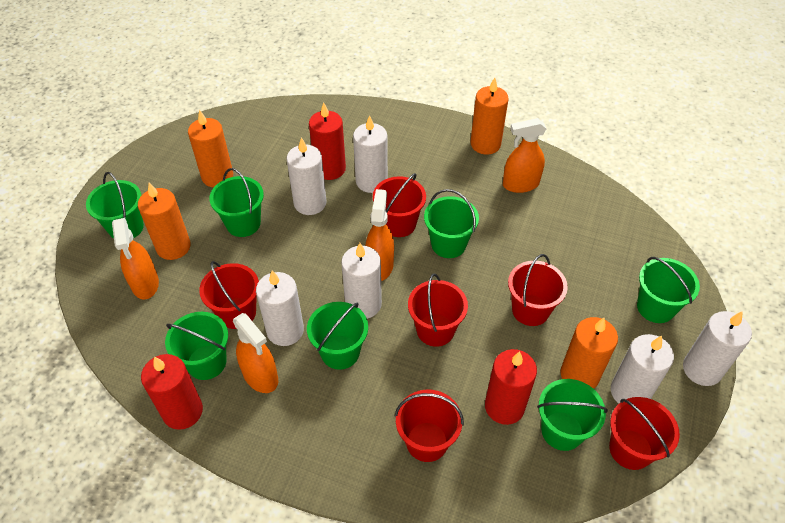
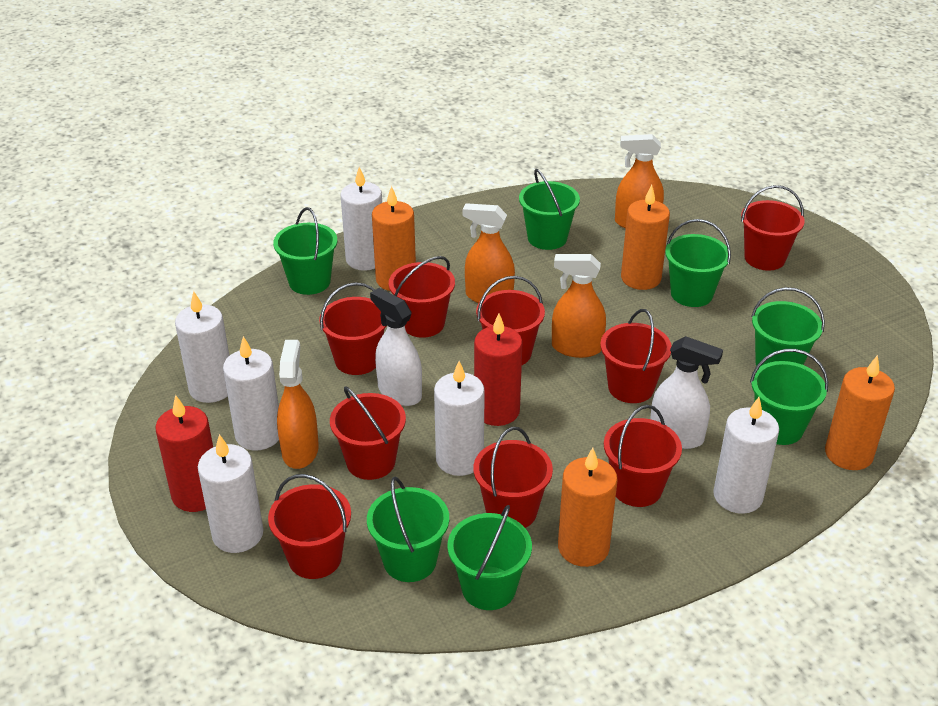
red bucket: 6 -> 9
red candle: 3 -> 2
white spray bottle: 0 -> 2

